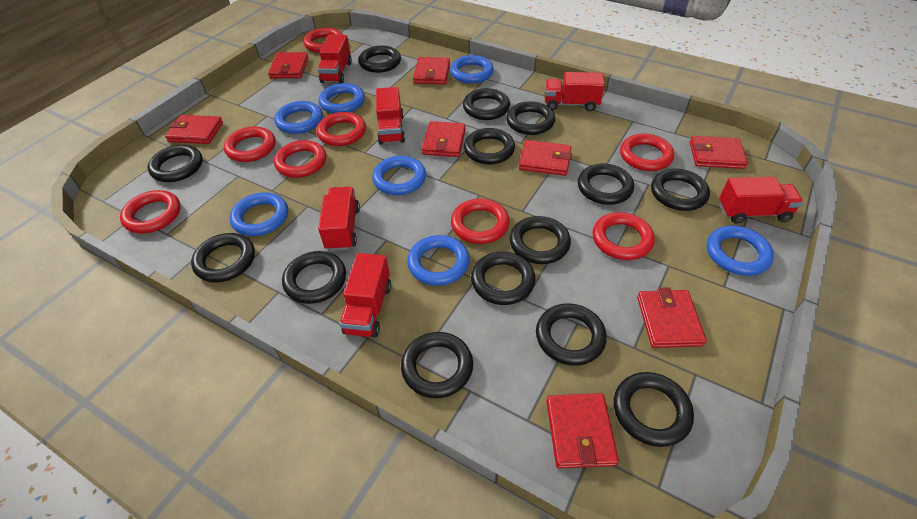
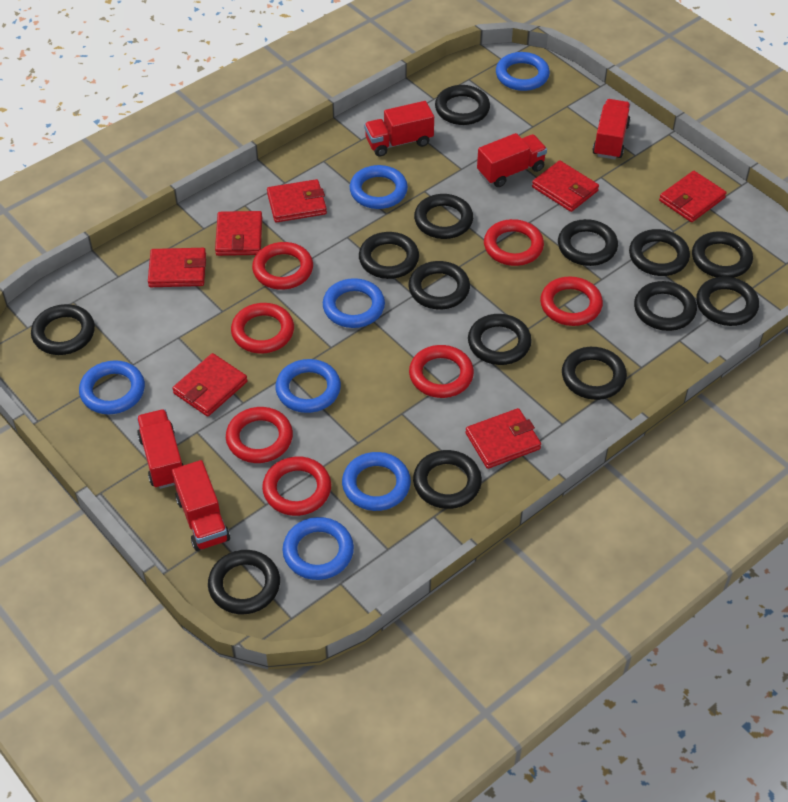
red ring: 8 -> 7
red truck: 6 -> 5
red wallet: 8 -> 7

